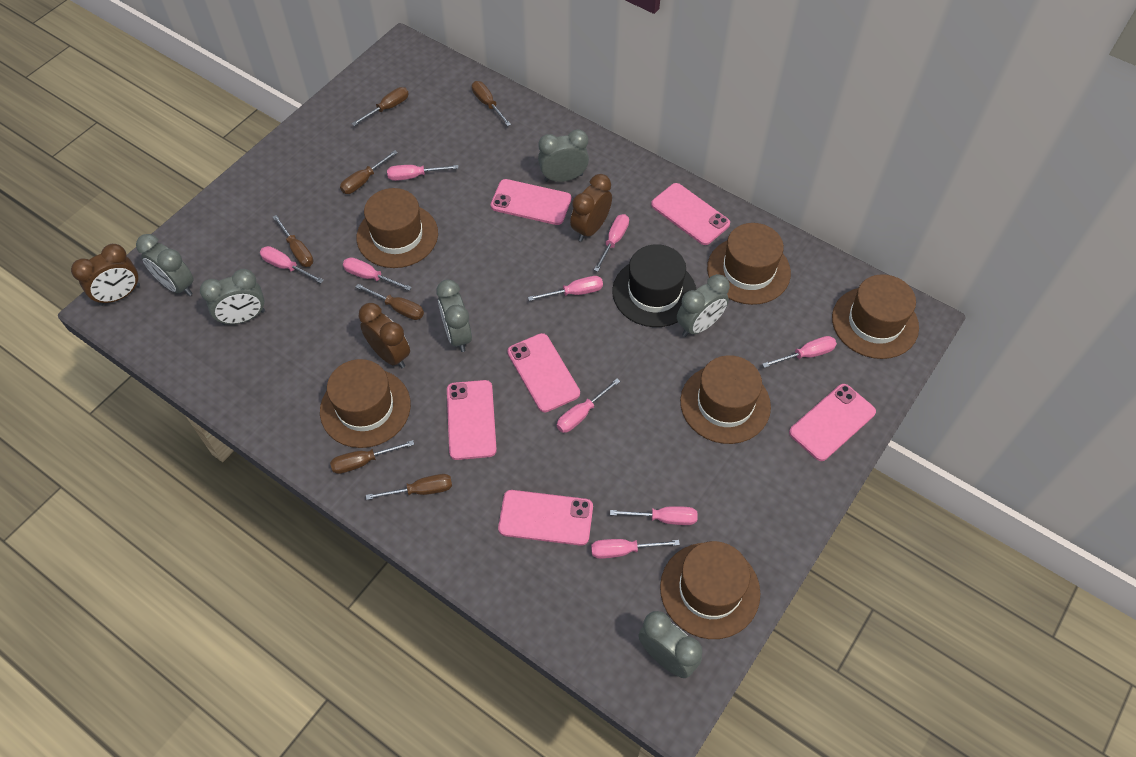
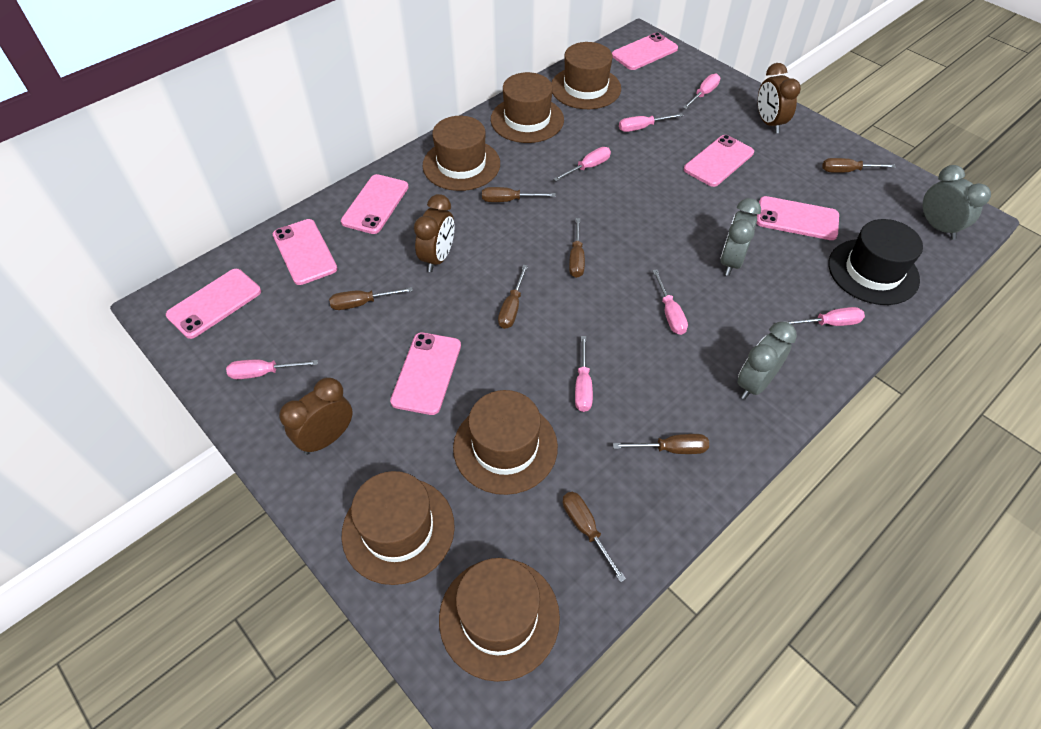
grey clock: 6 -> 3
pink phone: 6 -> 7
pink screwdriver: 9 -> 7

